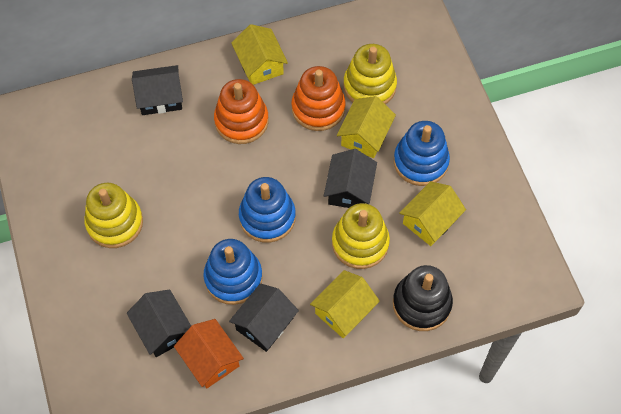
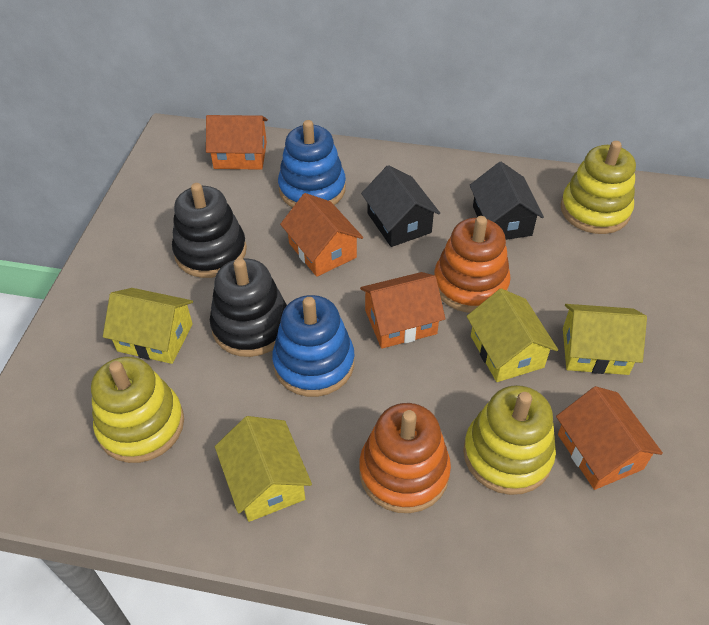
black house: 4 -> 2
black stacking toy: 1 -> 2
blue stacking toy: 3 -> 2
orange house: 1 -> 4

